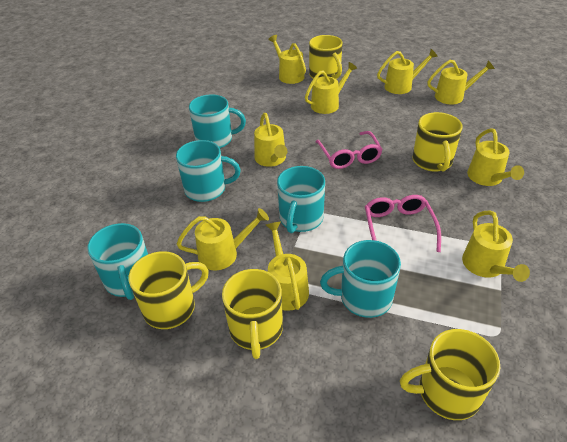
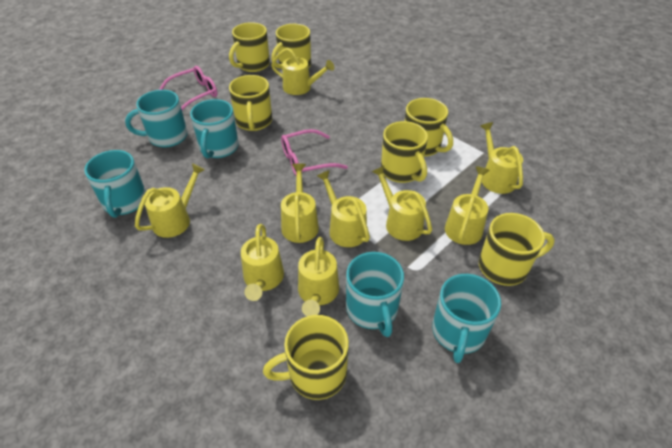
yellow mug: 5 -> 7

